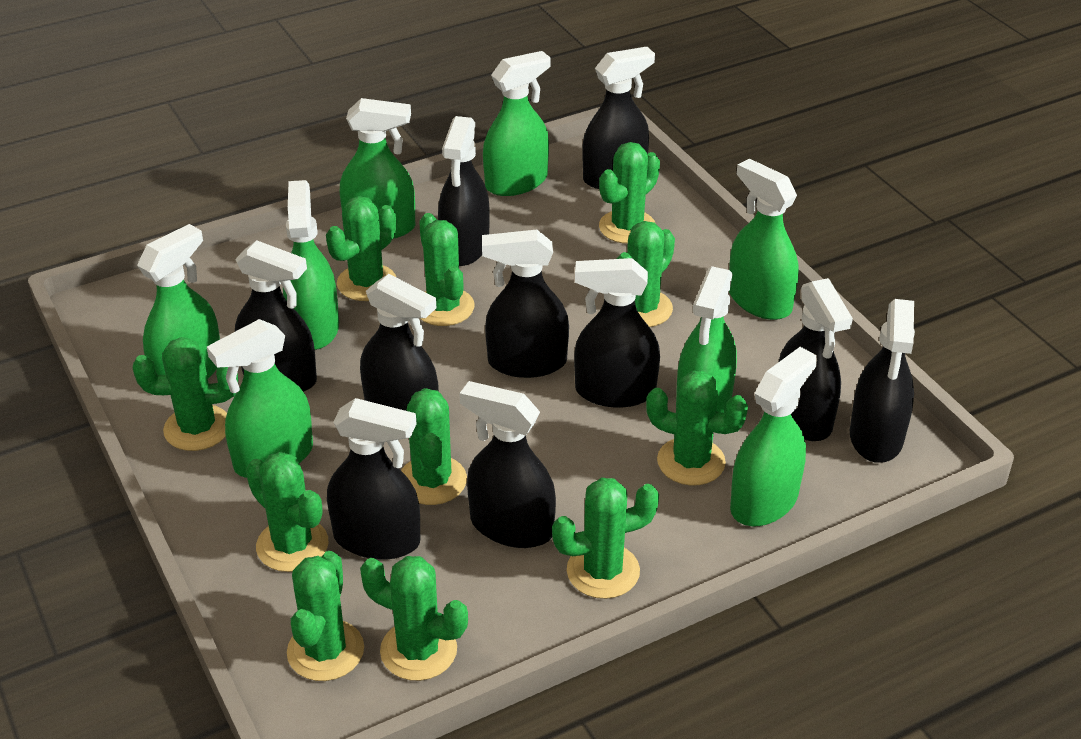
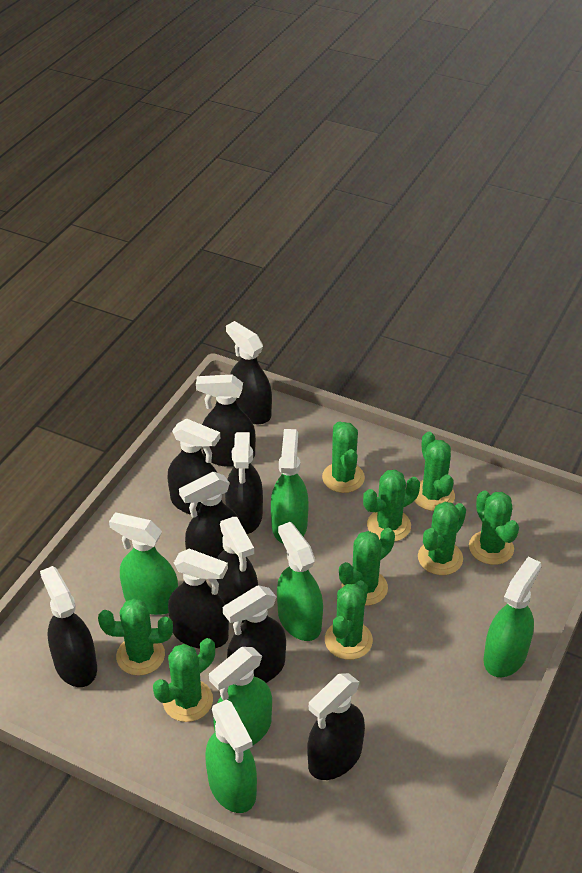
green cactus: 11 -> 9
green spray bottle: 8 -> 6

